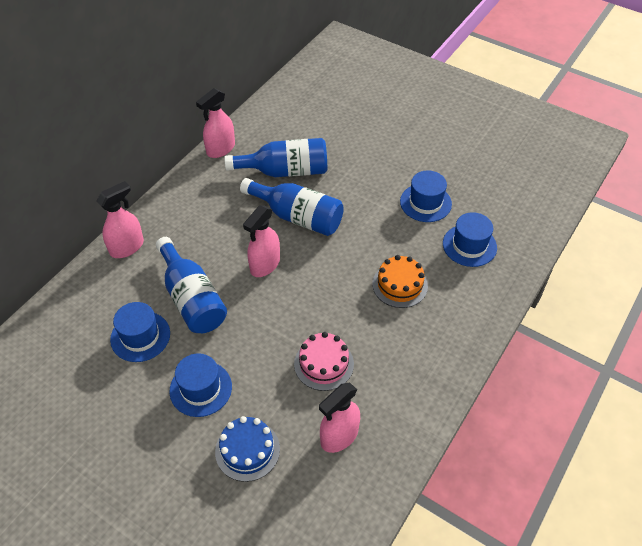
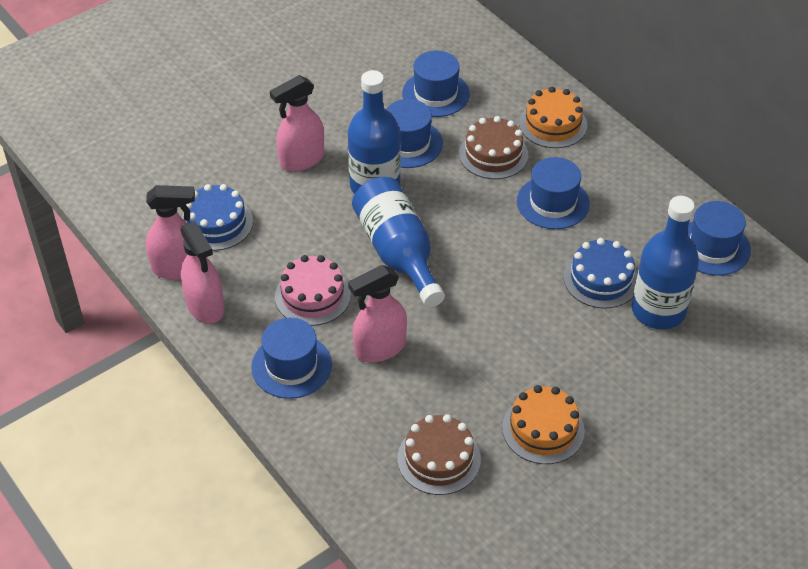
blue cake: 1 -> 2
blue hat: 4 -> 5
brown cake: 0 -> 2
orange cake: 1 -> 2

